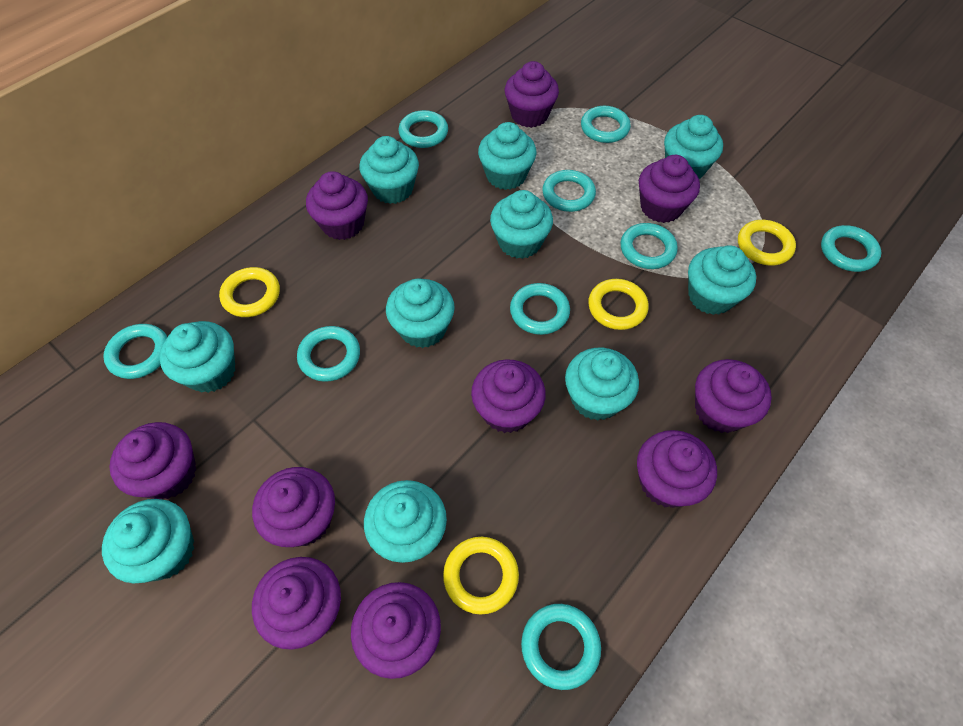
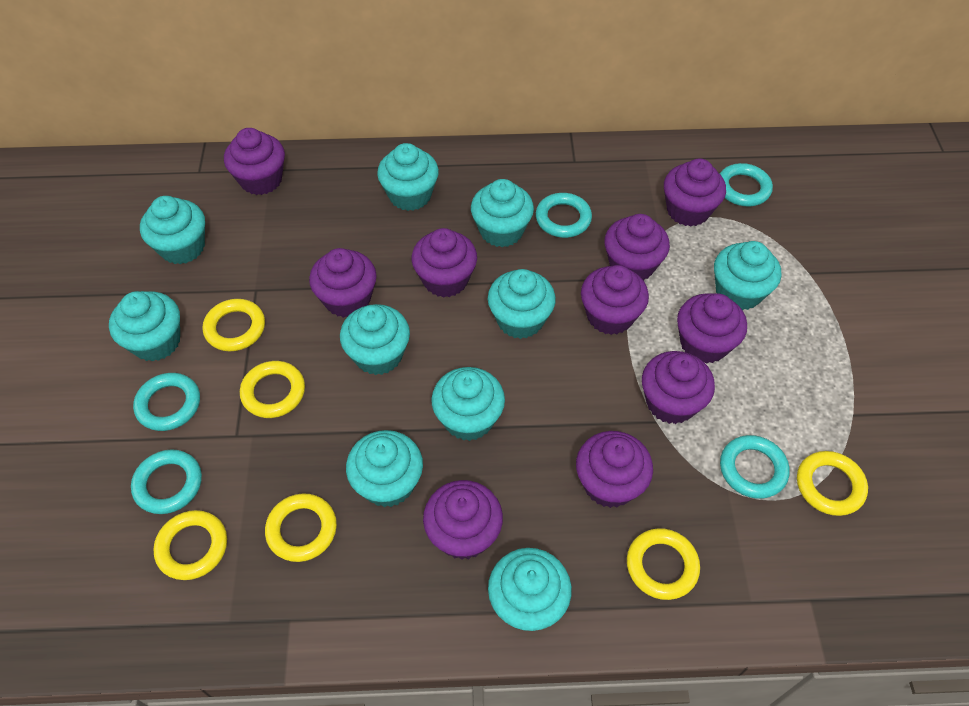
turquoise ring: 9 -> 5
yellow ring: 4 -> 6

